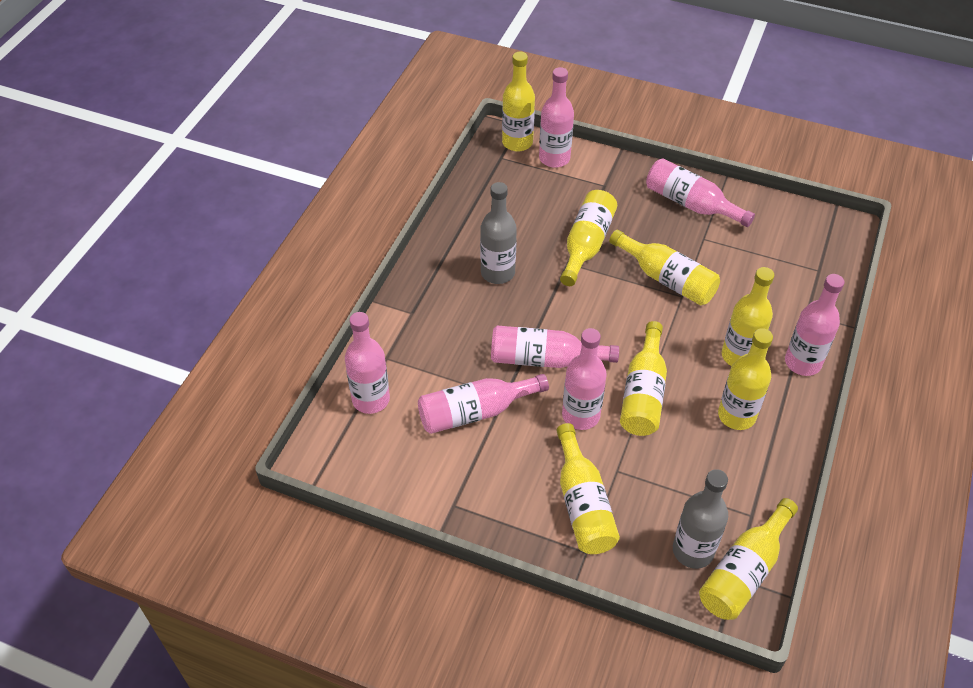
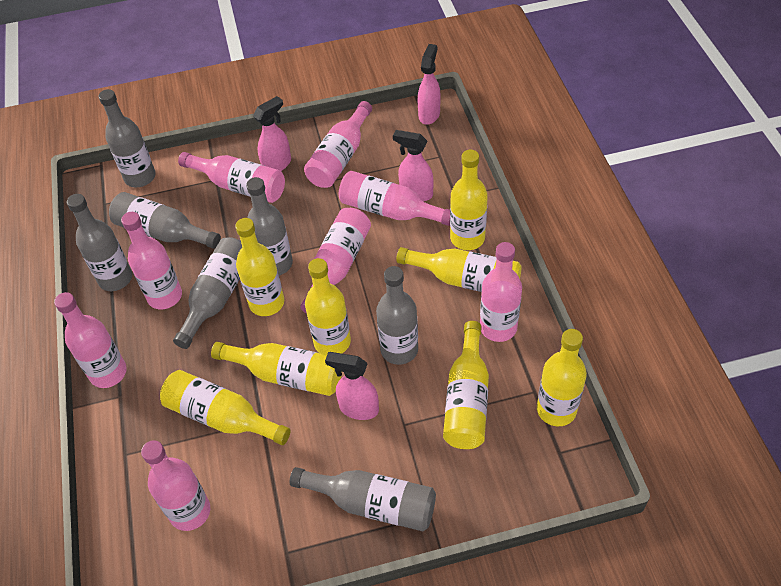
grey bottle: 2 -> 7
pink bottle: 7 -> 8
pink spray bottle: 0 -> 4

